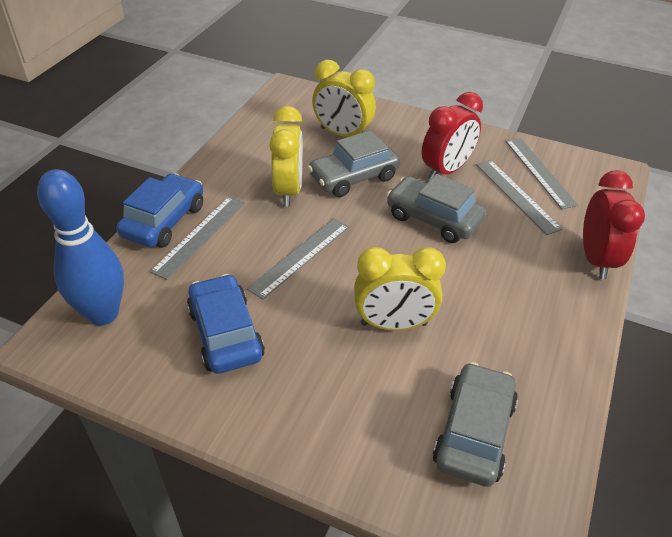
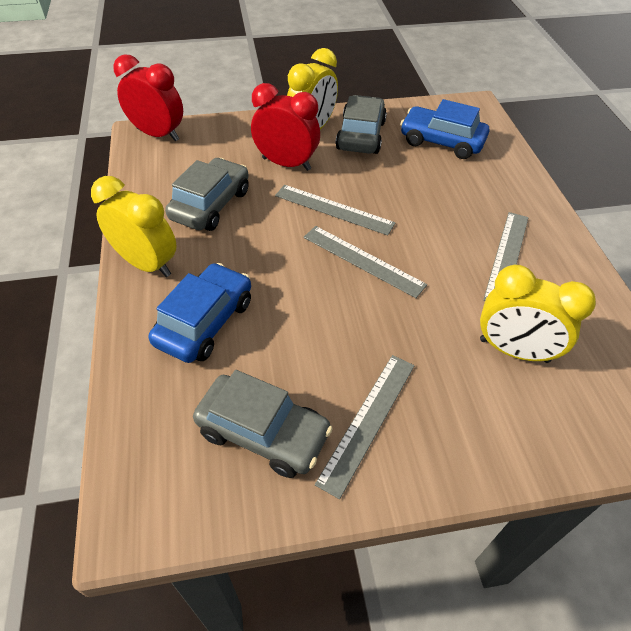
blue bowling pin: 1 -> 0

